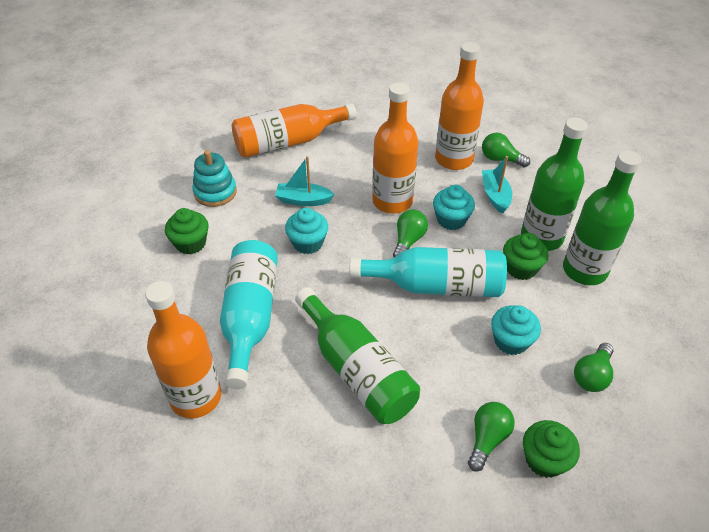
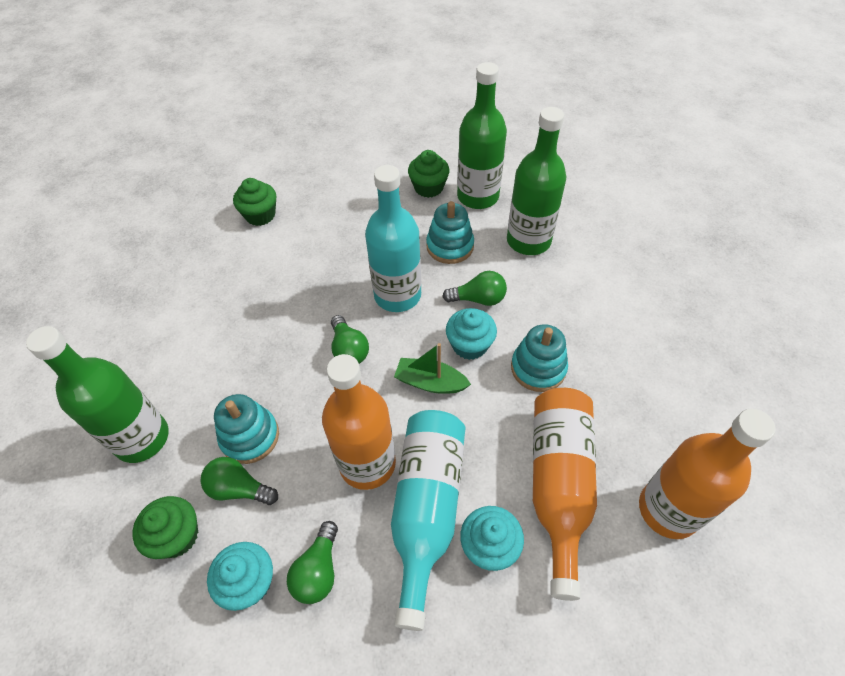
green boat: 0 -> 1
orange bottle: 4 -> 3
turquoise boat: 2 -> 0
turquoise stacking toy: 1 -> 3

